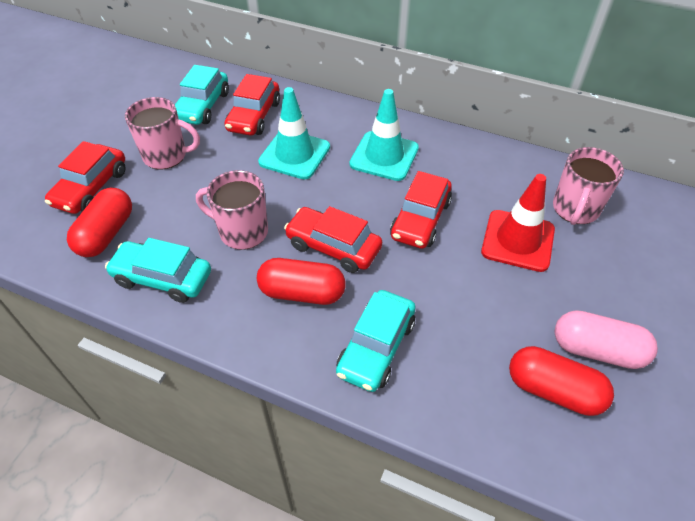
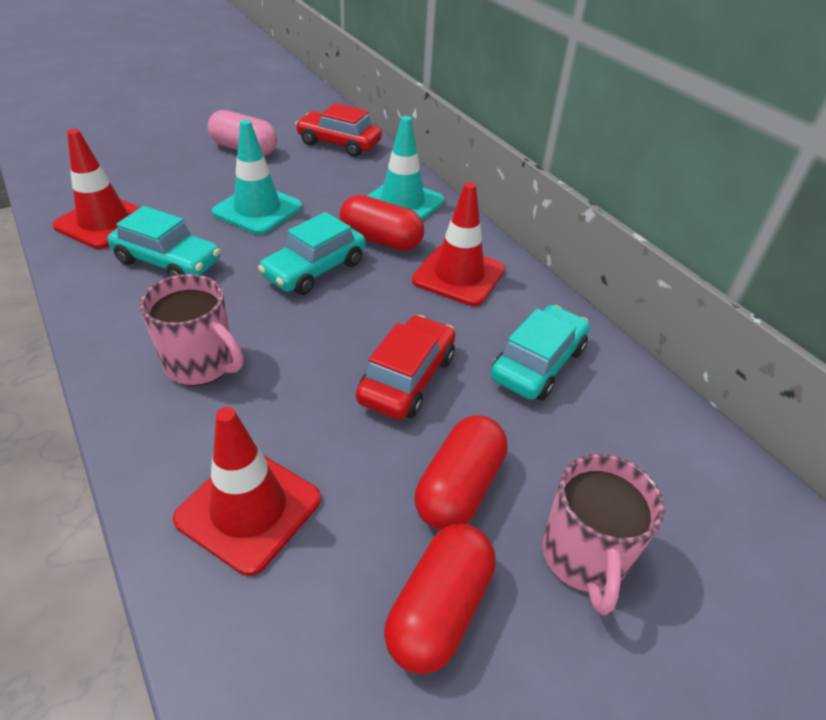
pink mug: 3 -> 2
red car: 4 -> 2
red traffic cone: 1 -> 3

